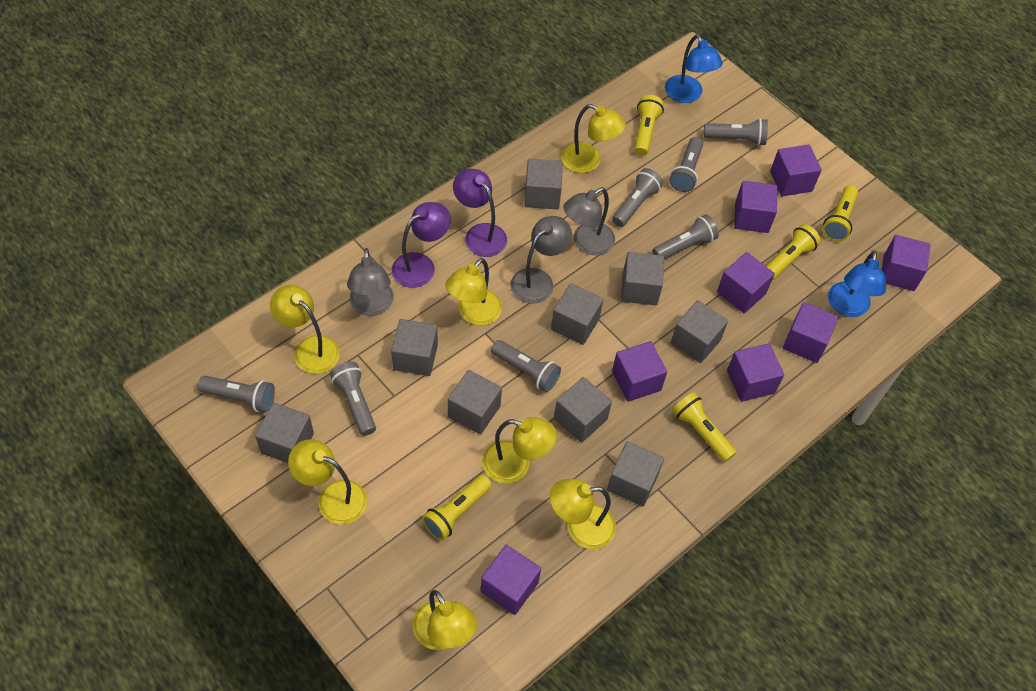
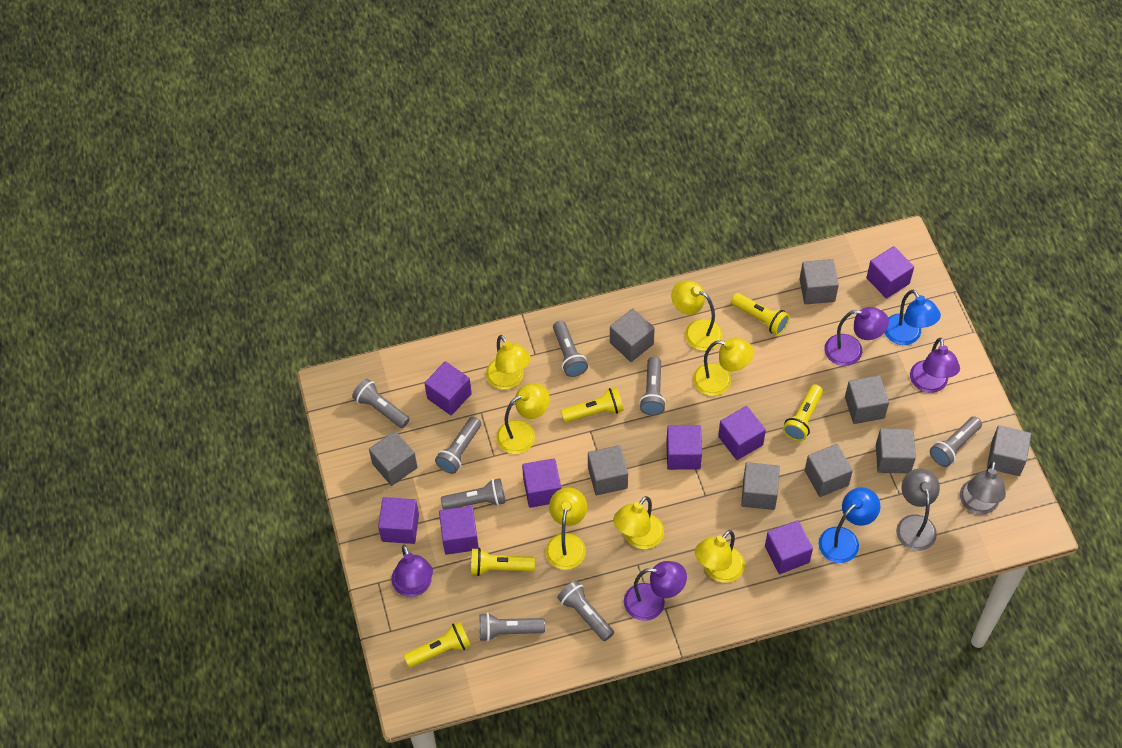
grey flashlight: 7 -> 8
grey lamp: 3 -> 2
purple lamp: 2 -> 4

